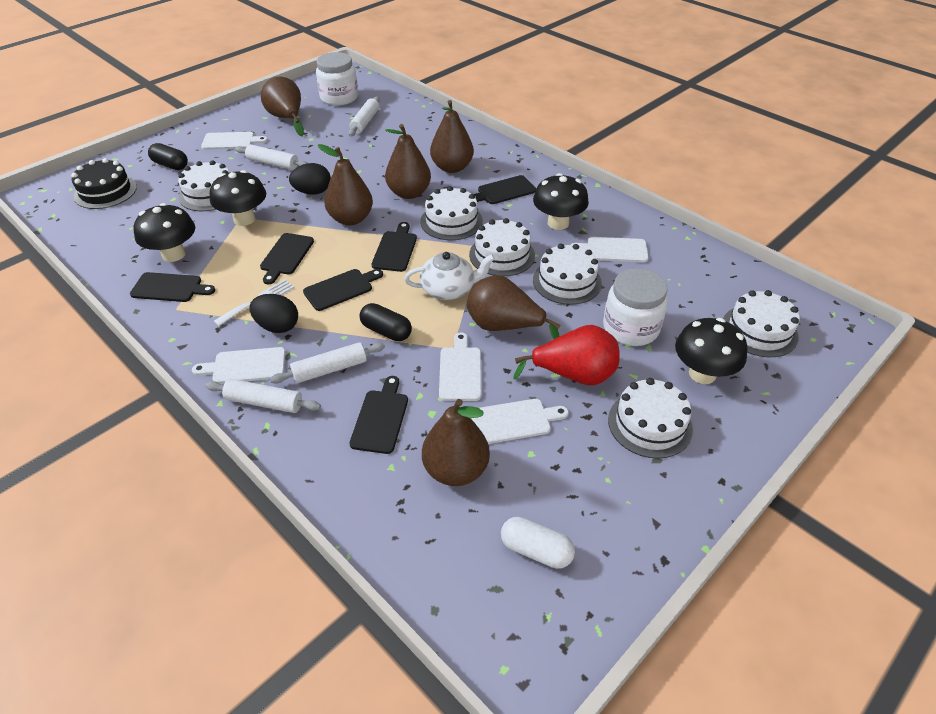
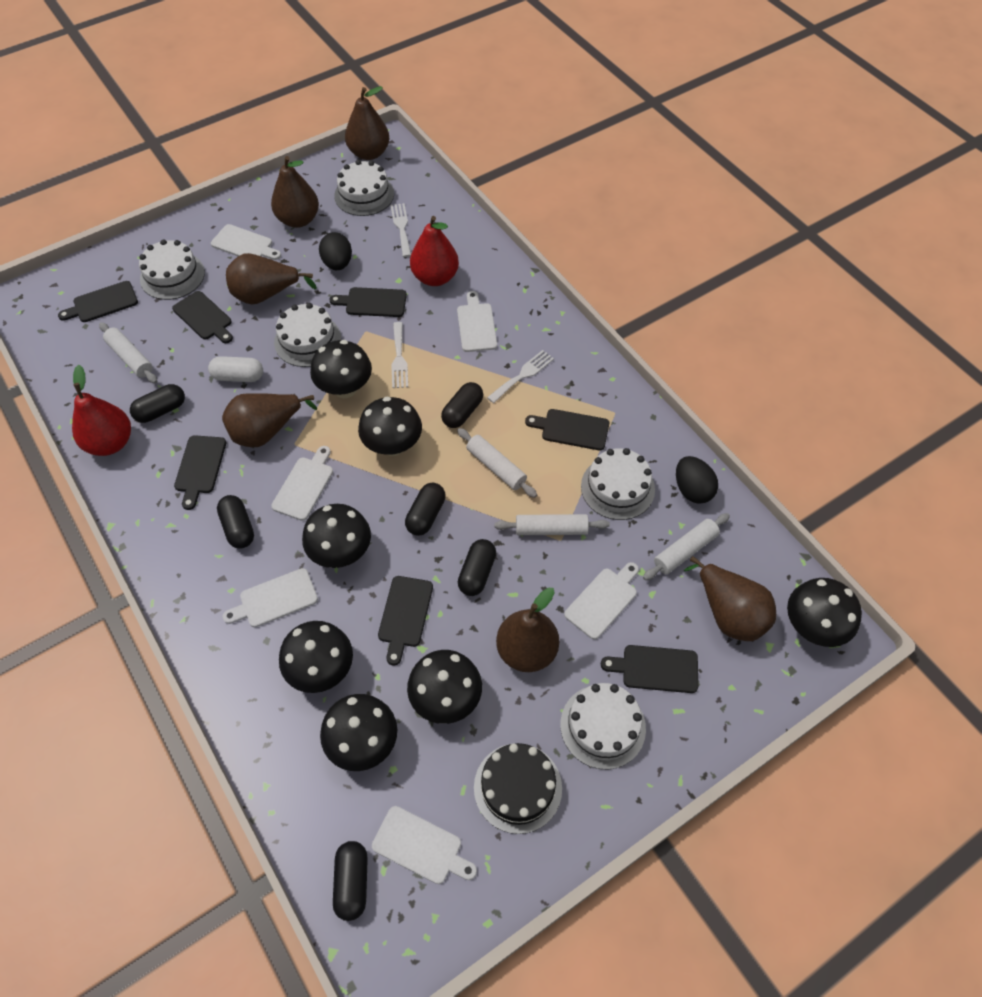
black capsule: 2 -> 6
black cutting board: 6 -> 7
black mushroom: 4 -> 7
red pear: 1 -> 2
white cake: 6 -> 5
white cutting board: 5 -> 6
white fork: 1 -> 3
white jar: 2 -> 0
white teapot: 1 -> 0

